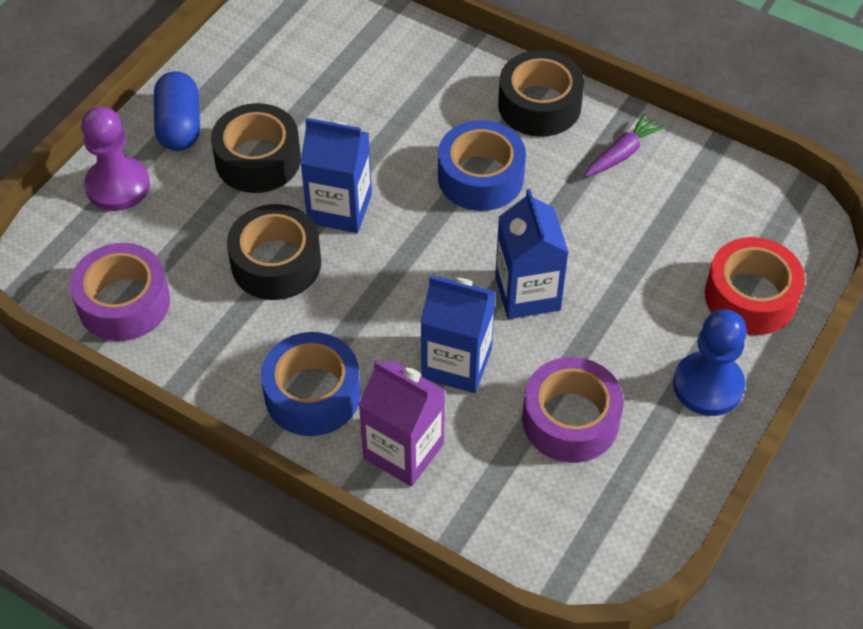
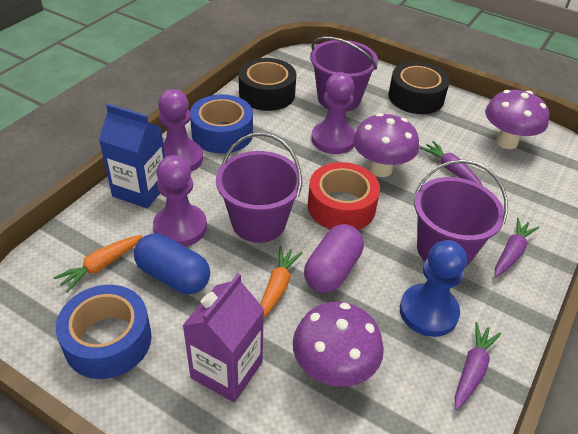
black tape: 3 -> 2
blue carton: 3 -> 1
orange carrot: 0 -> 2
purple bucket: 0 -> 3
purple capsule: 0 -> 1
purple carrot: 1 -> 3
purple mushroom: 0 -> 3
purple pawn: 1 -> 3
purple tape: 2 -> 0

